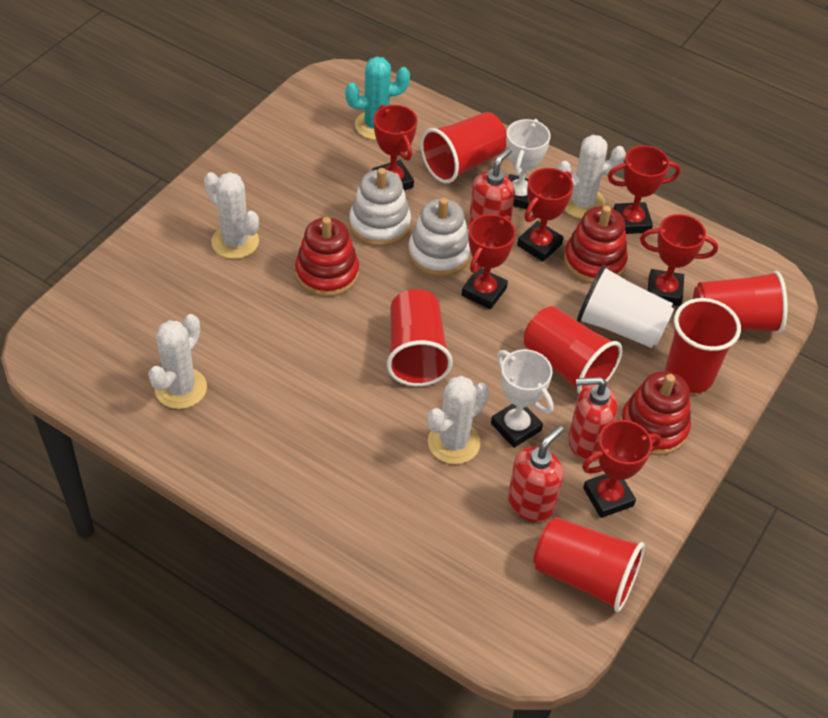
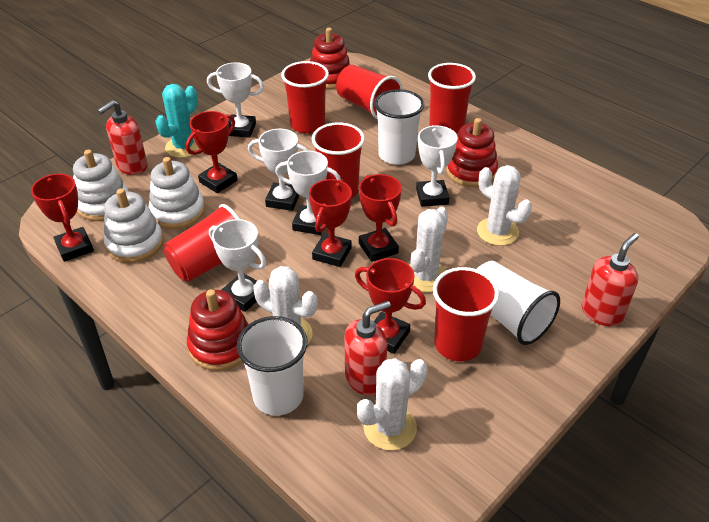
red trophy: 6 -> 5
white cup: 1 -> 3
white stacking toy: 2 -> 3
white trophy: 2 -> 5

